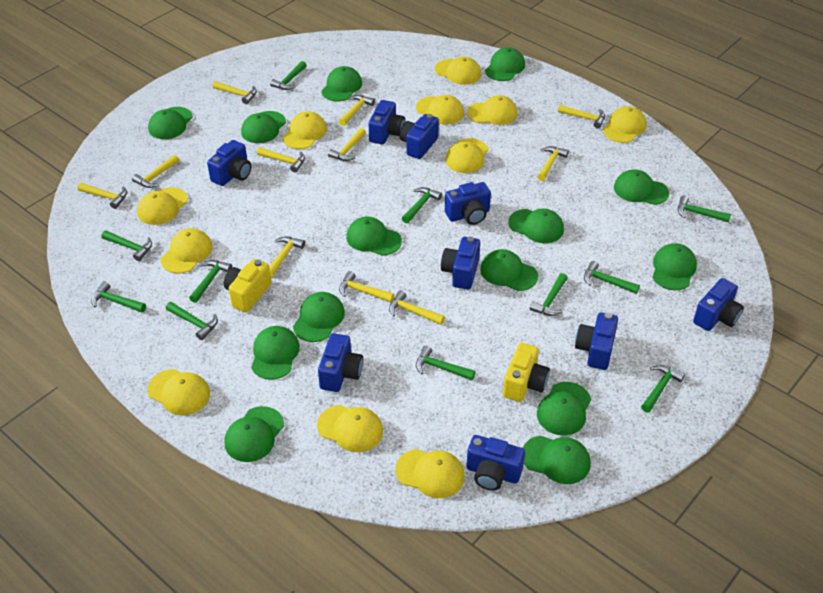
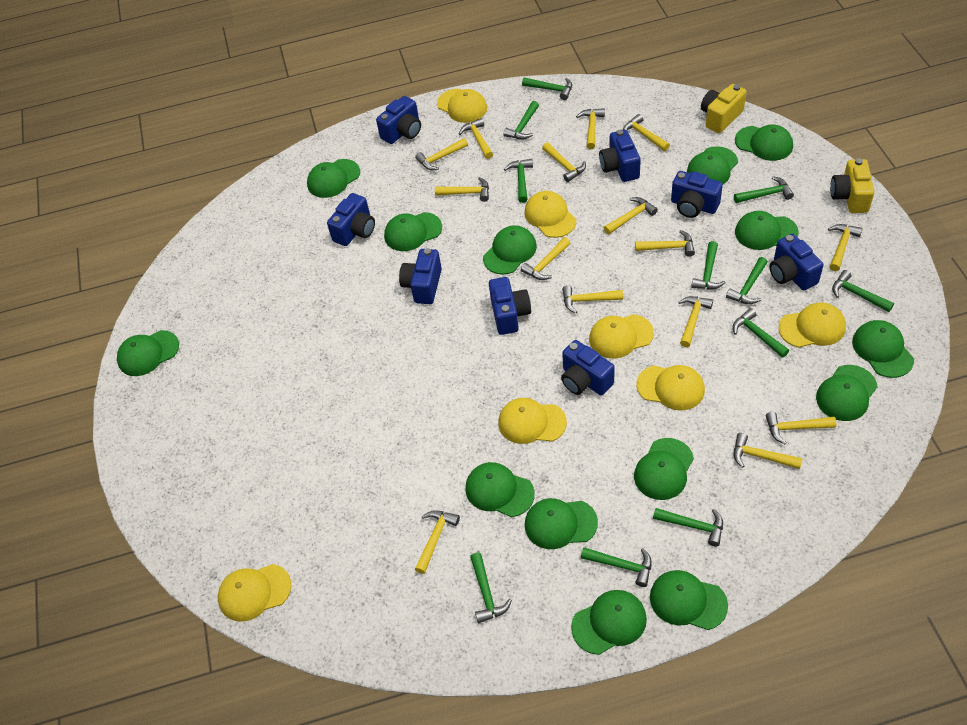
blue camera: 9 -> 8
yellow cap: 11 -> 7
yellow hammer: 11 -> 15

